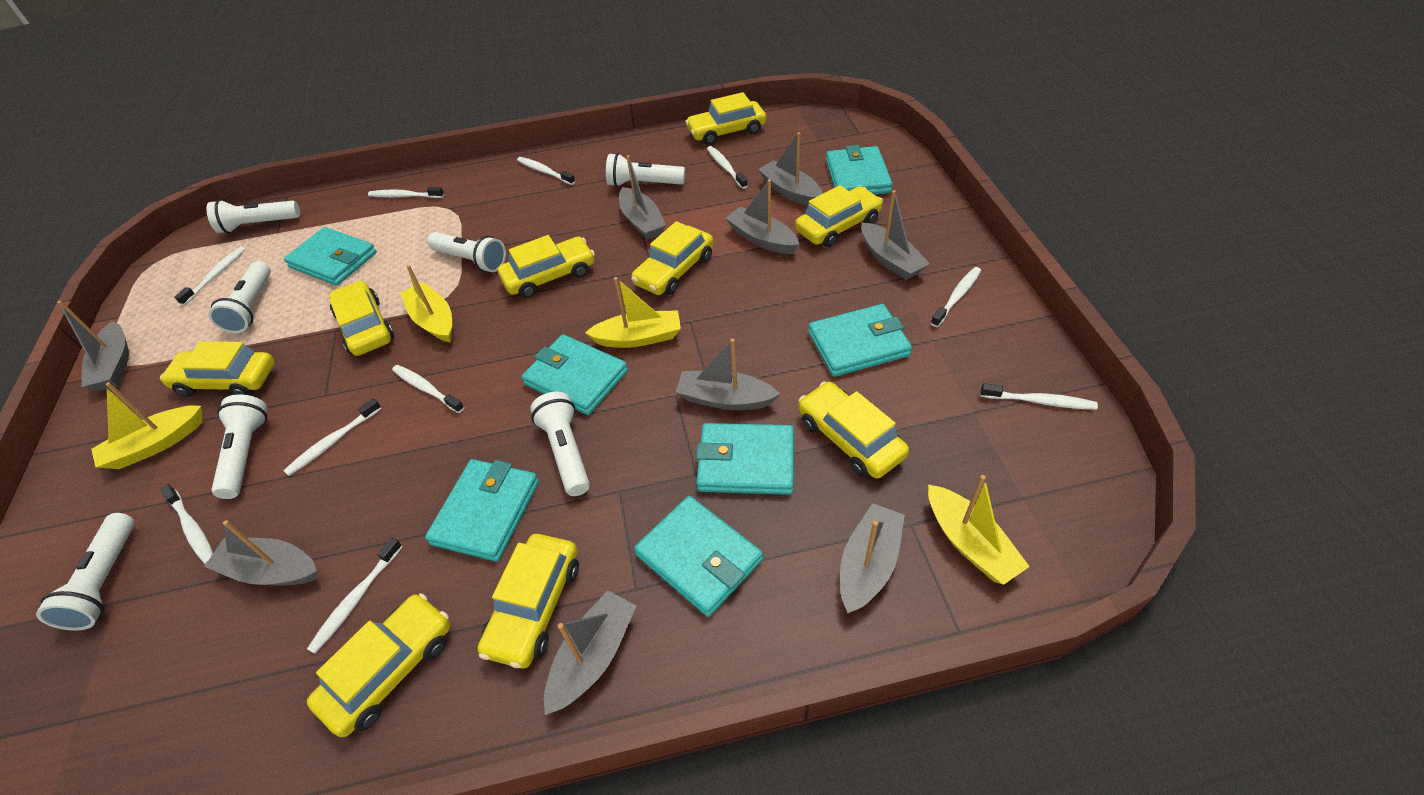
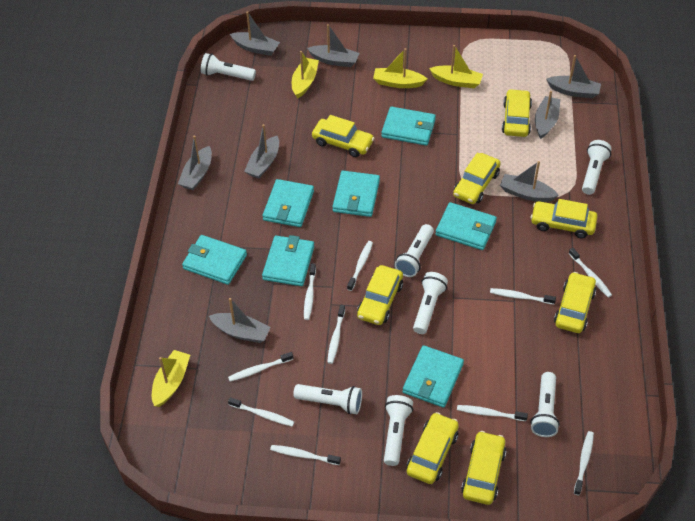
grey boat: 9 -> 8
yellow car: 9 -> 8

